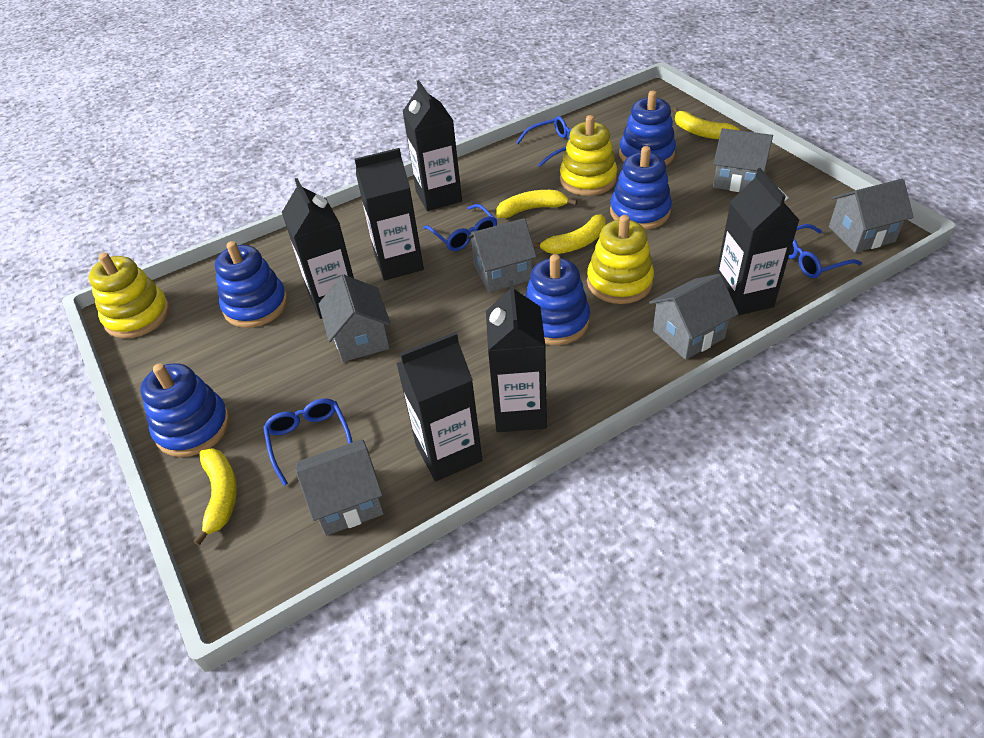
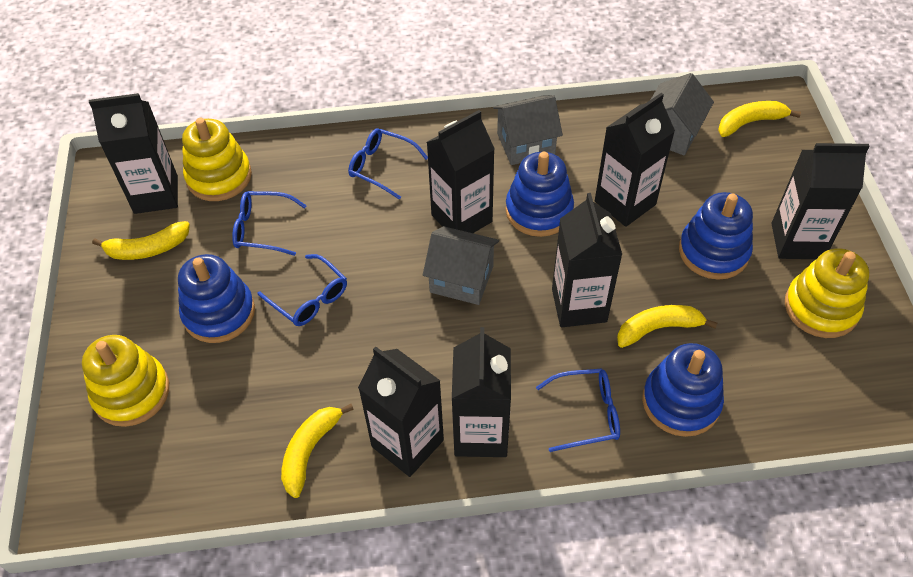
black carton: 6 -> 7
blue stacking toy: 5 -> 4
grey house: 6 -> 3

